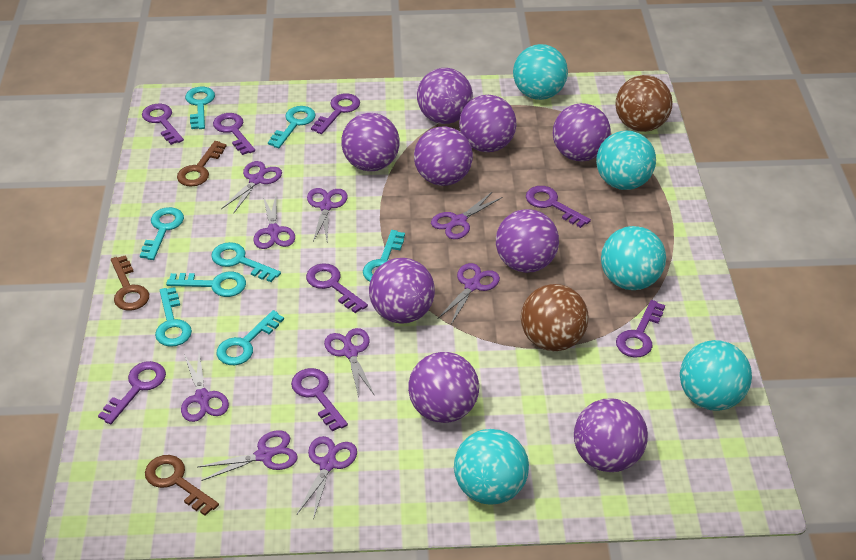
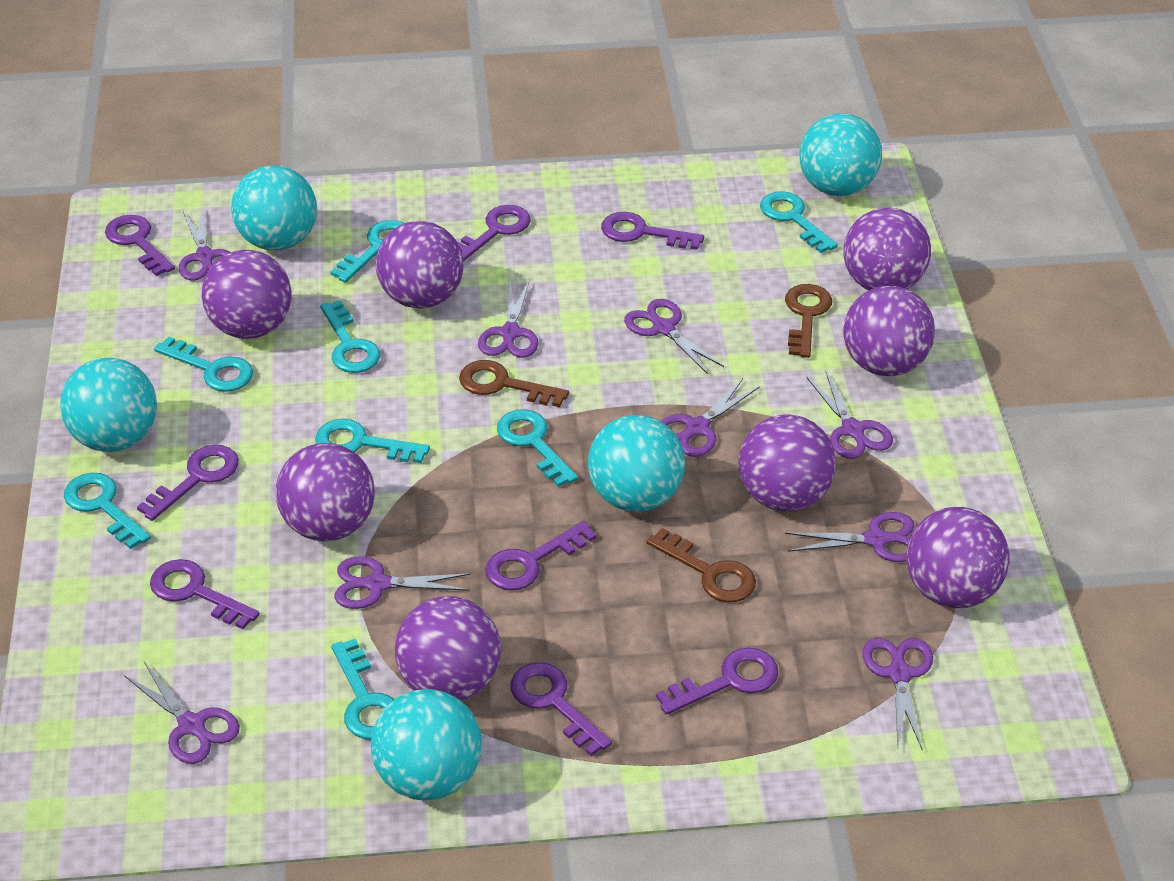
brown ball: 2 -> 0
purple ball: 9 -> 8

